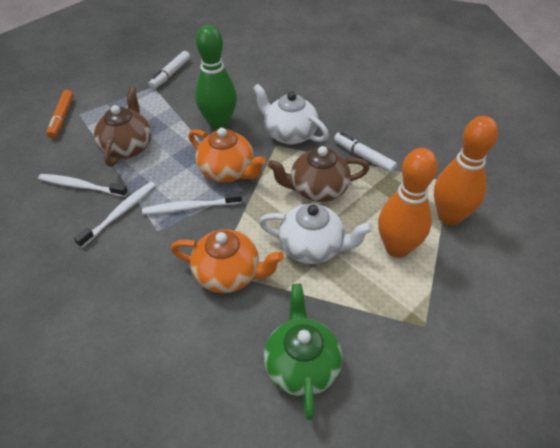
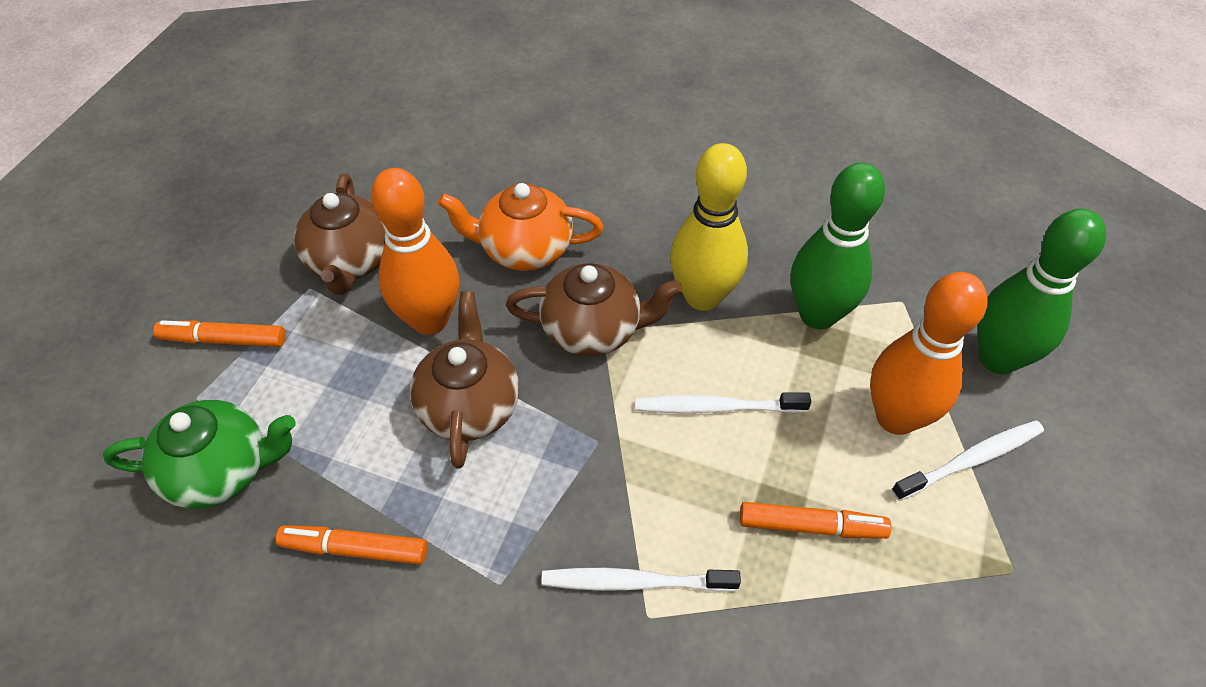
brown teapot: 2 -> 3
green bowling pin: 1 -> 2
orange marker: 1 -> 3
orange teapot: 2 -> 1
white marker: 2 -> 0
white teapot: 2 -> 0
yellow bowling pin: 0 -> 1

